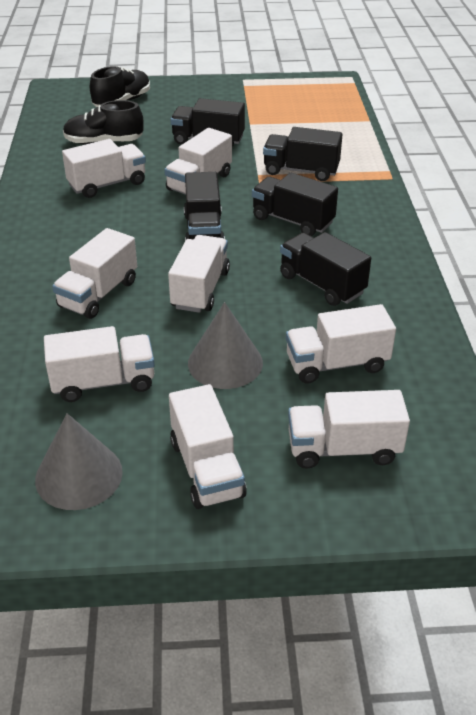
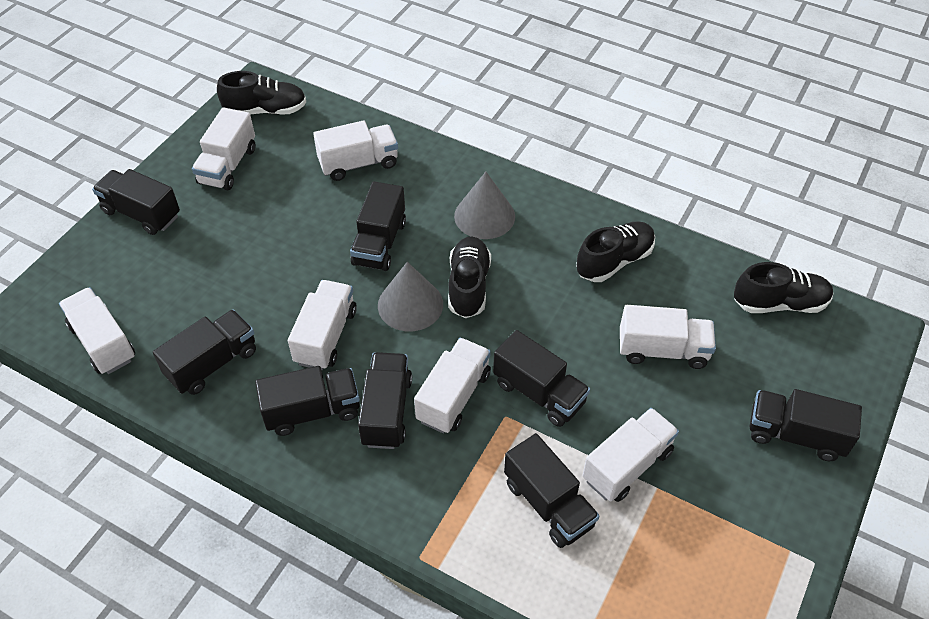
black shoe: 2 -> 4
black truck: 5 -> 8
white truck: 8 -> 7

